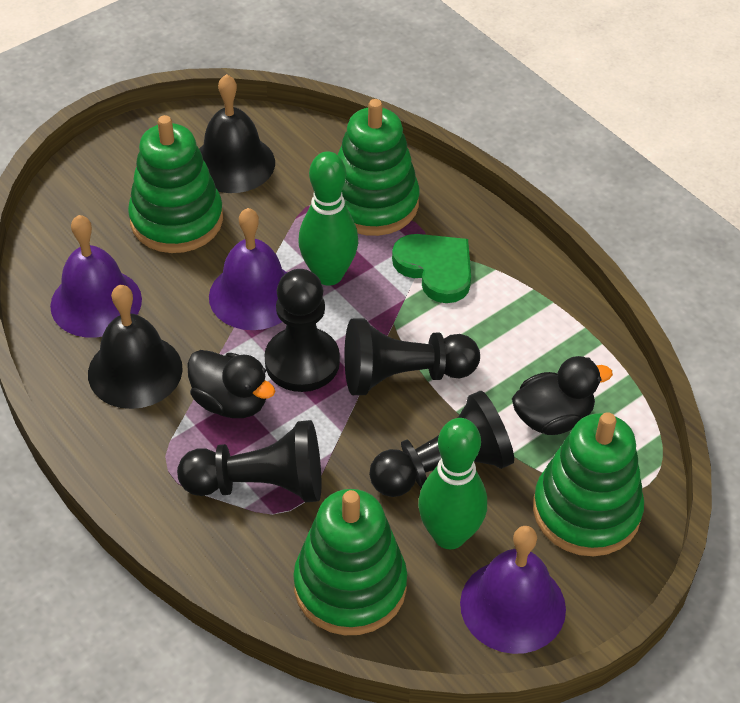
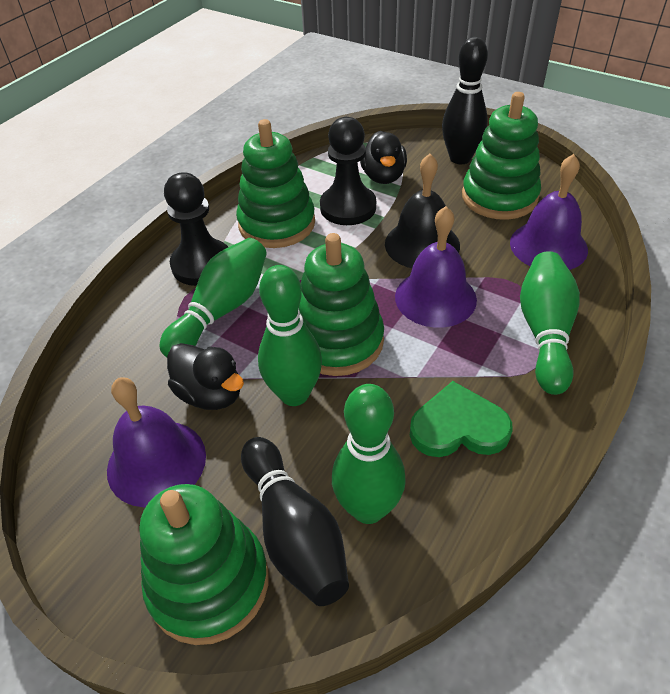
black bell: 2 -> 1
black bowling pin: 0 -> 2
black pawn: 4 -> 2
green bowling pin: 2 -> 4

